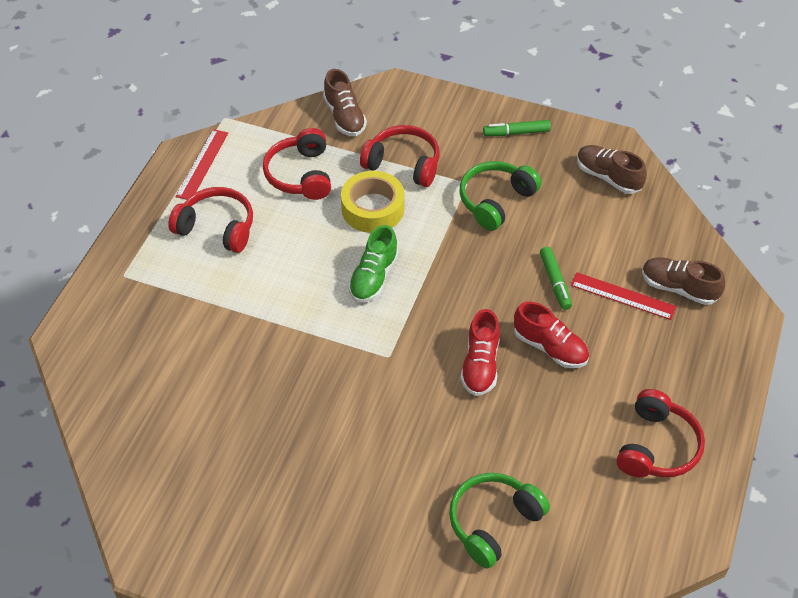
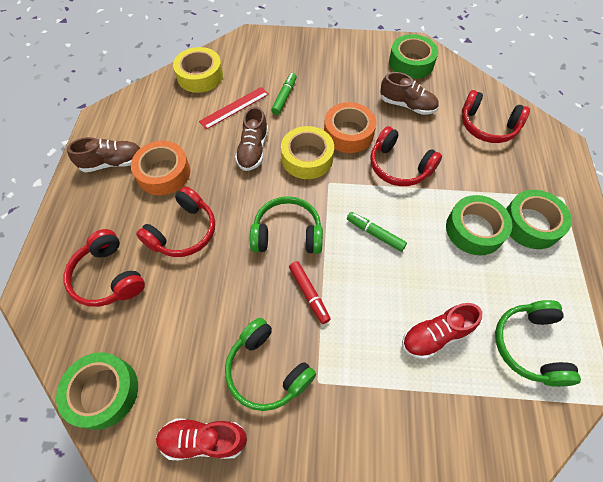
green headphones: 2 -> 3
green shoe: 1 -> 0
green tape: 0 -> 4
orange tape: 0 -> 2
red marker: 0 -> 1
red ruler: 2 -> 1
yellow tape: 1 -> 2

